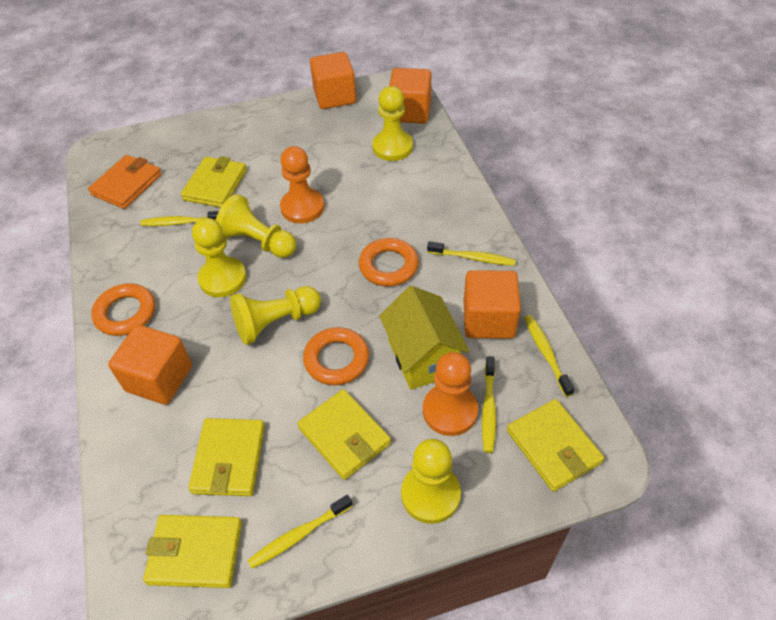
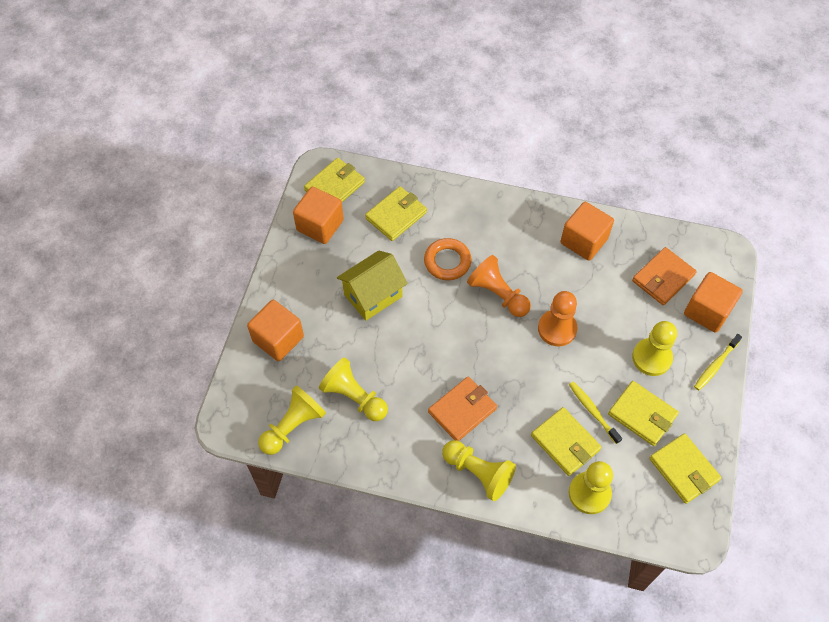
orange ring: 3 -> 1
orange wallet: 1 -> 2
yellow toothbrush: 5 -> 2

